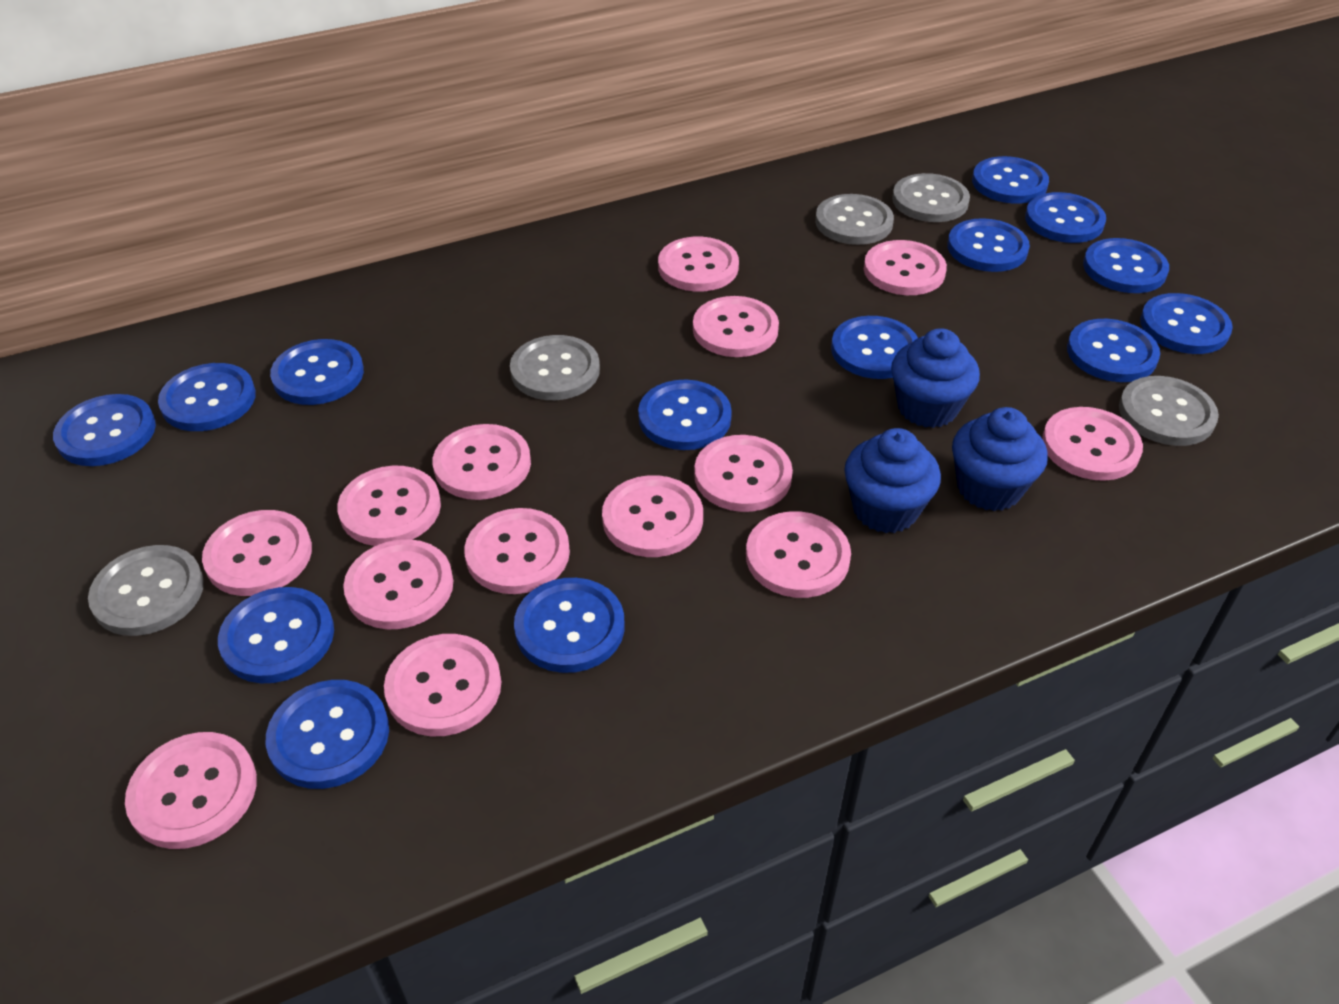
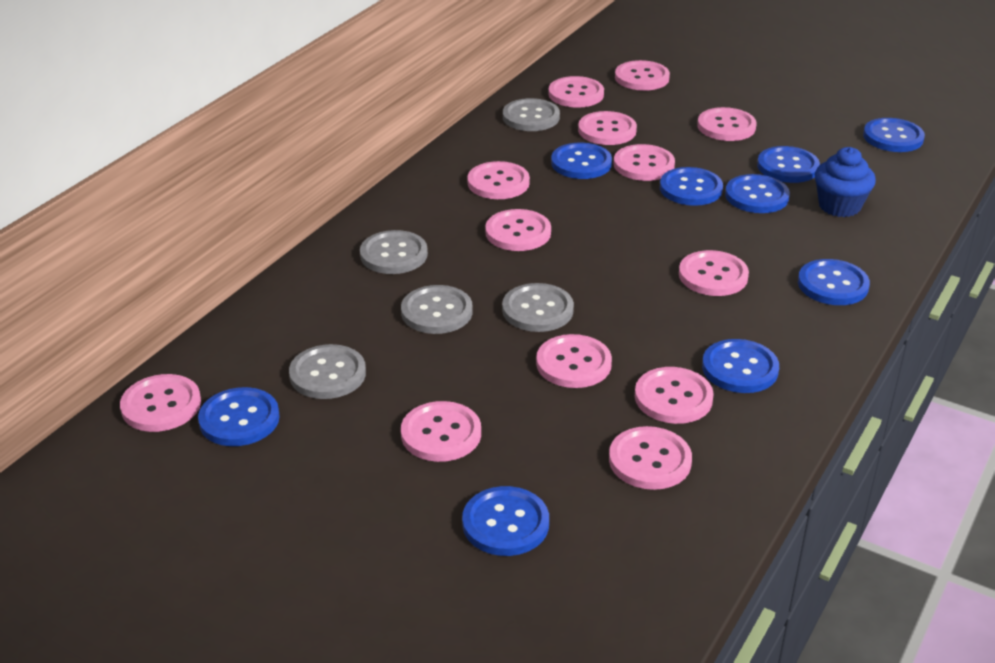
blue button: 14 -> 9
blue cupcake: 3 -> 1
pink button: 14 -> 13

